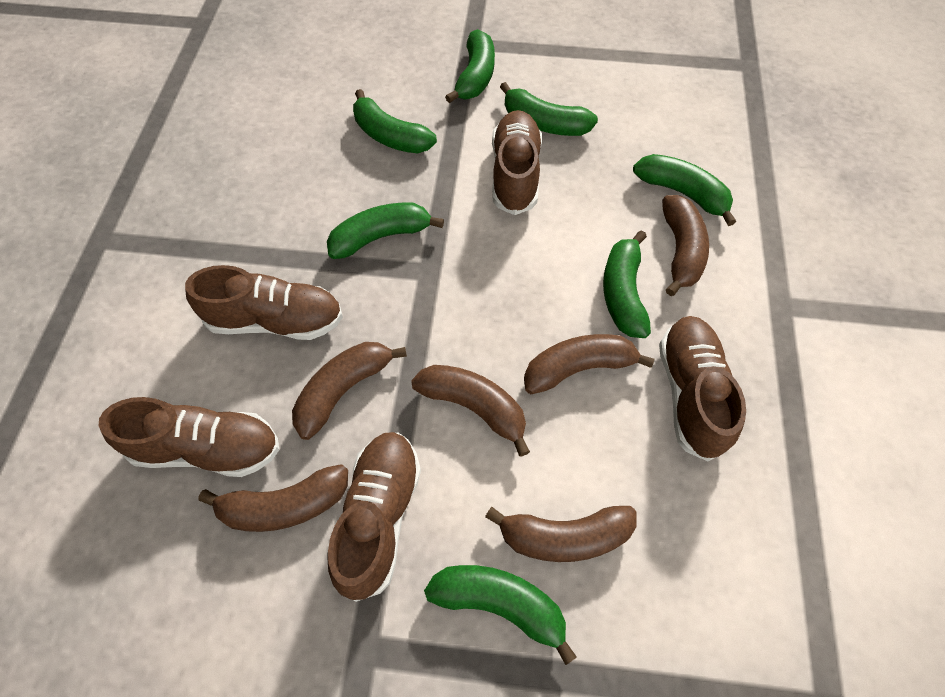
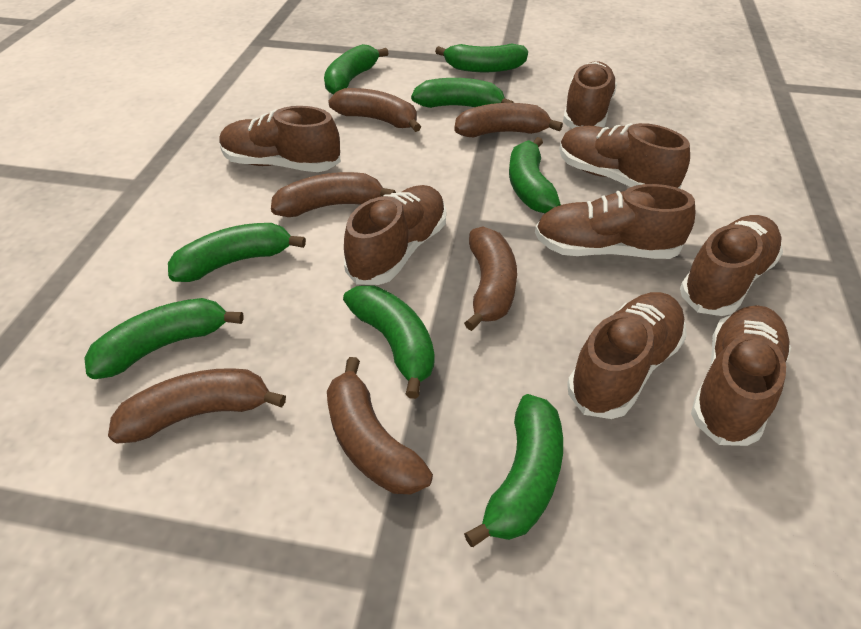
brown shoe: 5 -> 8
green banana: 7 -> 8

